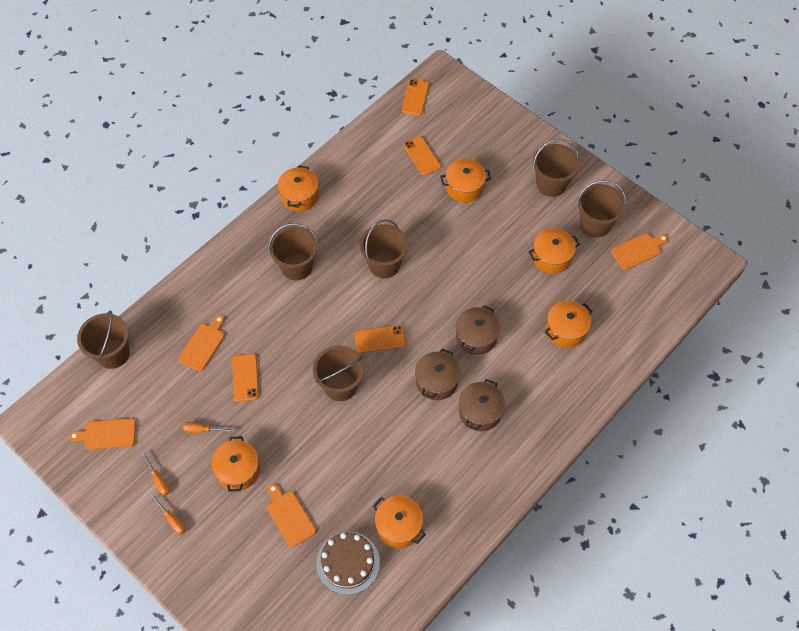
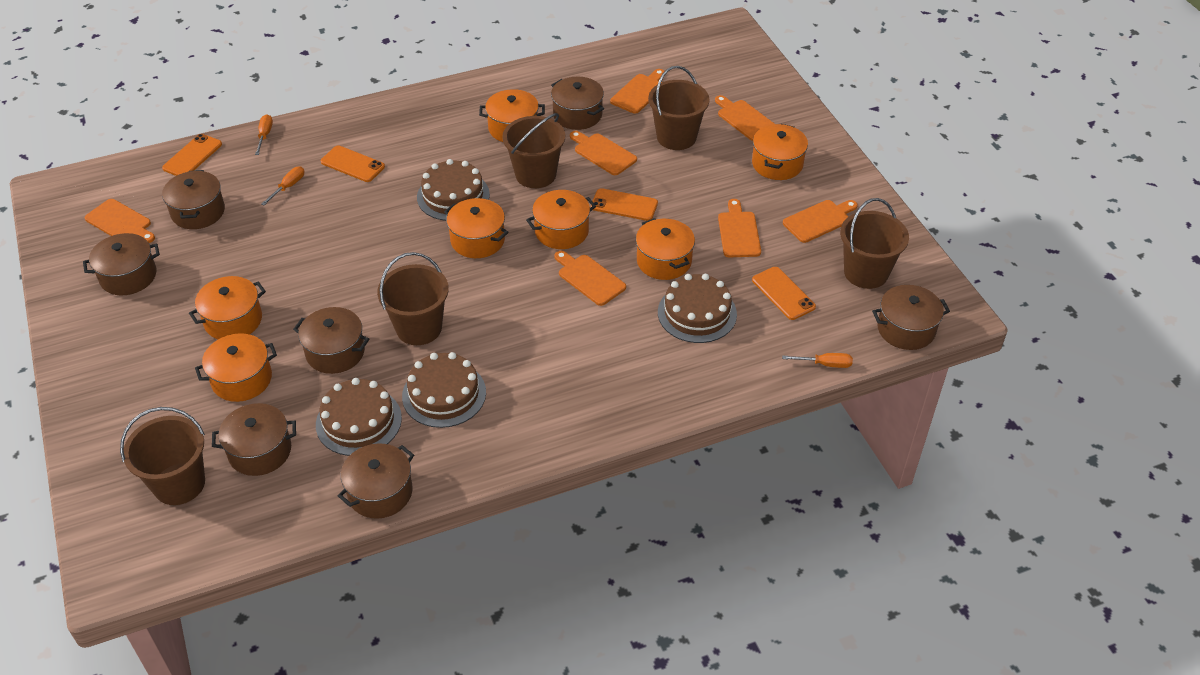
brown bucket: 6 -> 5
brown cake: 1 -> 4
brown pot: 3 -> 7
orange cutting board: 4 -> 7
orange pot: 6 -> 7

